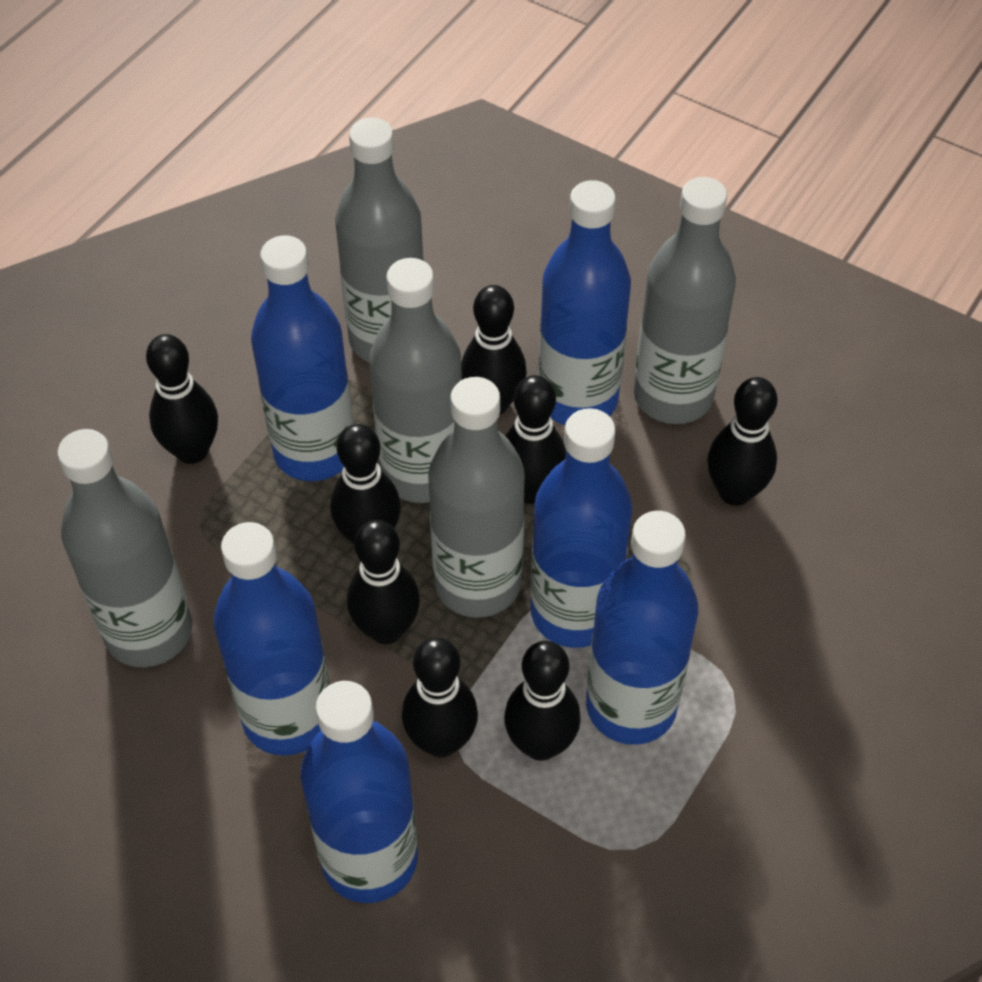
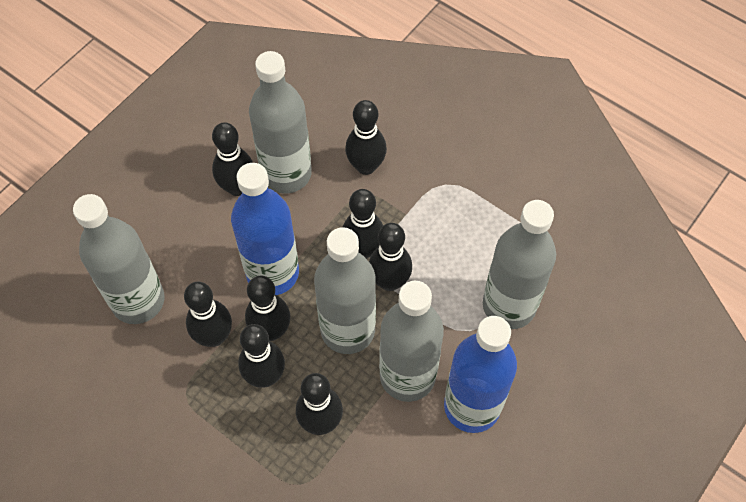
blue bottle: 6 -> 2

